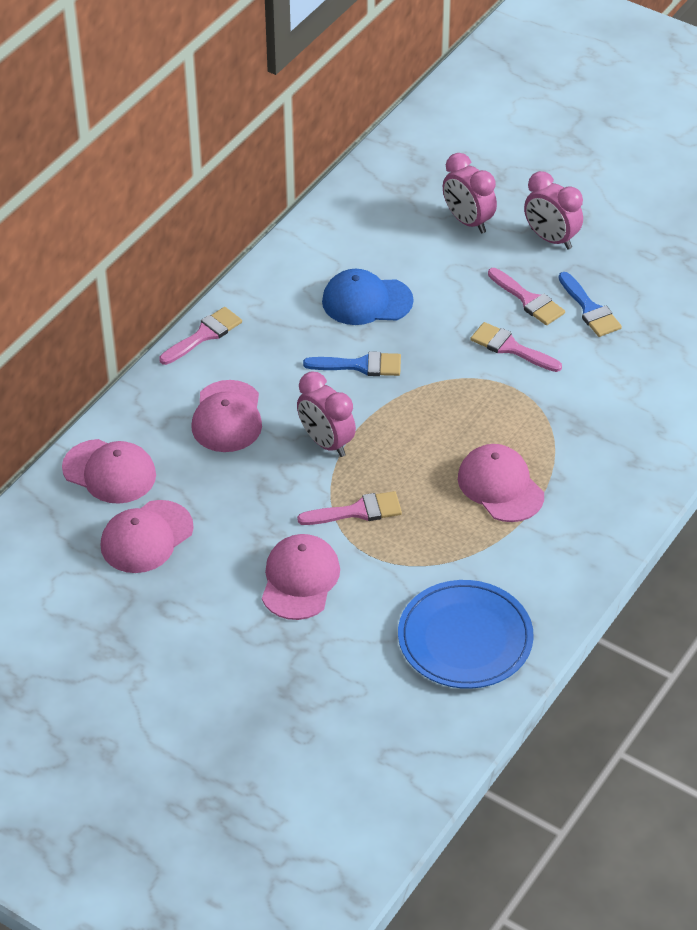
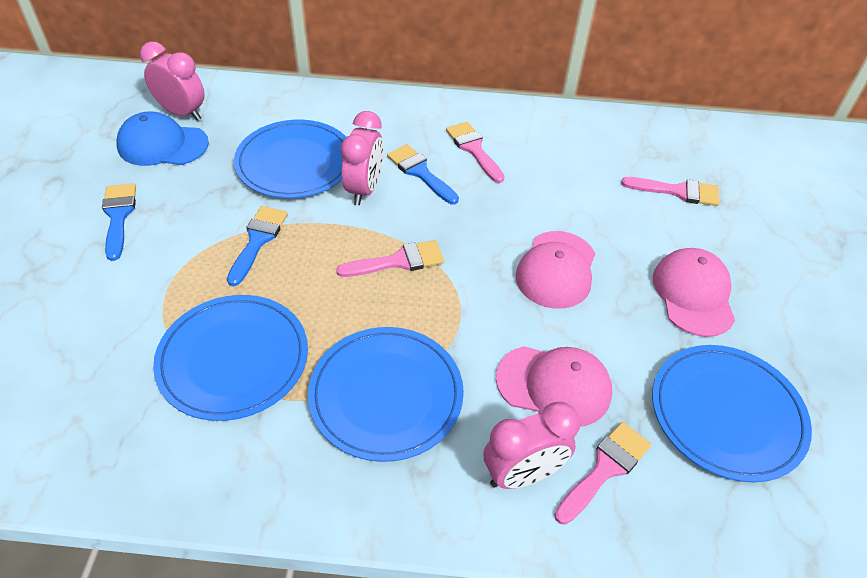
blue brush: 2 -> 3
blue plate: 1 -> 4
pink cap: 5 -> 3

